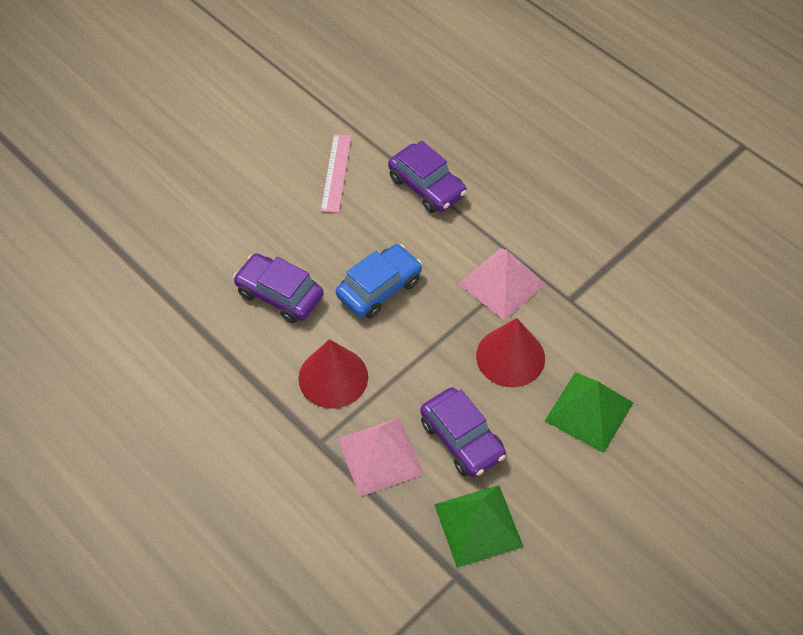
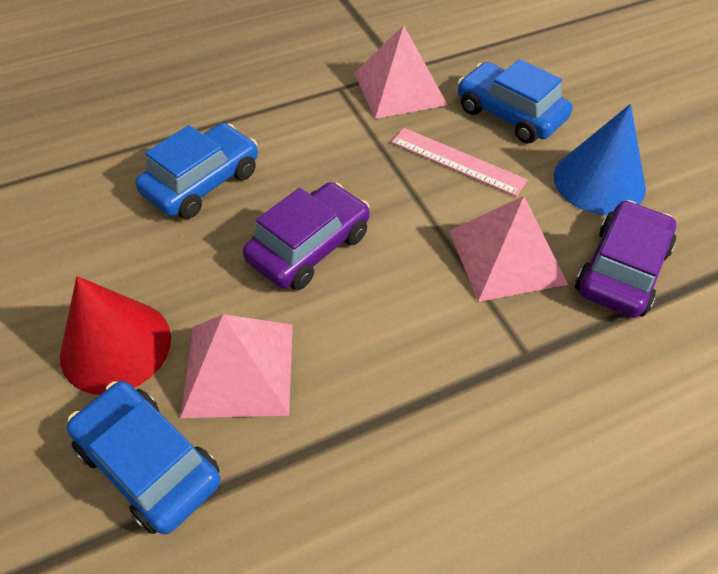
blue car: 1 -> 3
blue cone: 0 -> 1
green pyramid: 2 -> 0
pink pyramid: 2 -> 3
purple car: 3 -> 2
red cone: 2 -> 1

